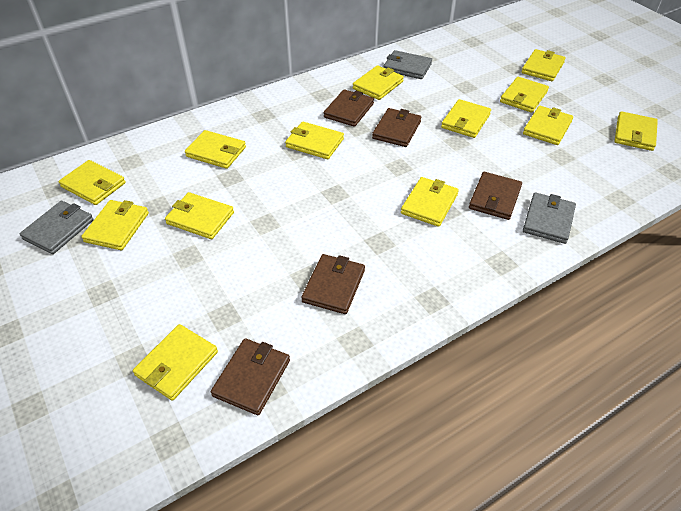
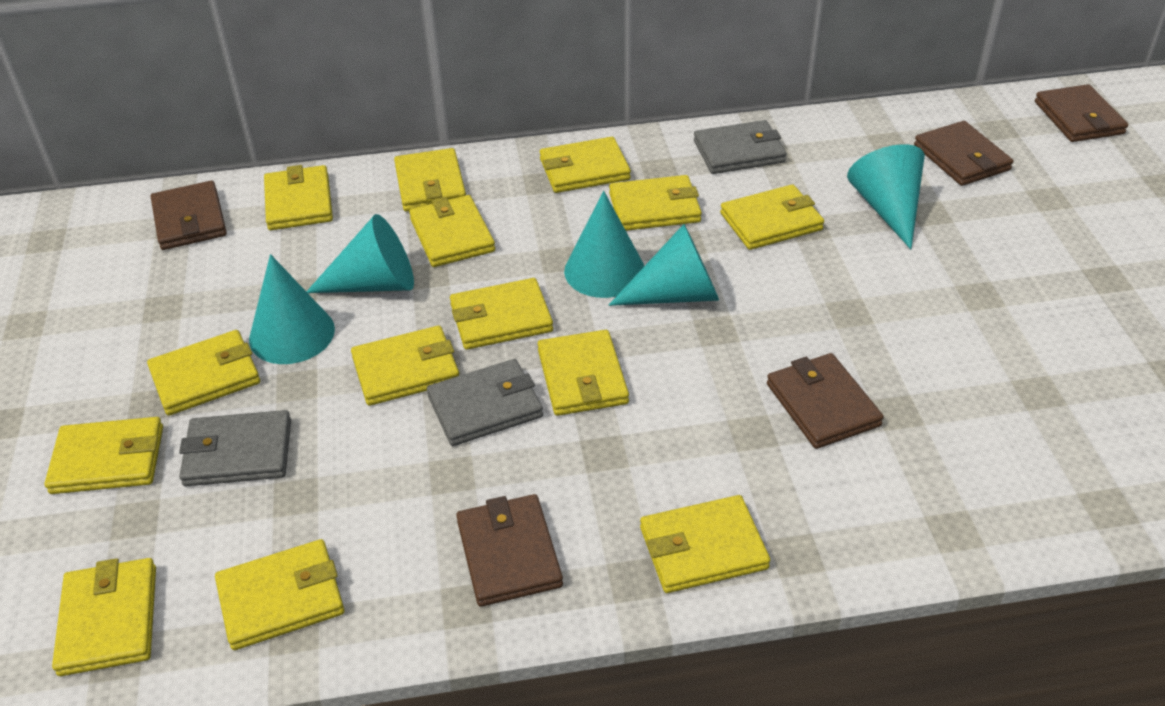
turquoise cone: 0 -> 5
yellow wallet: 13 -> 14

